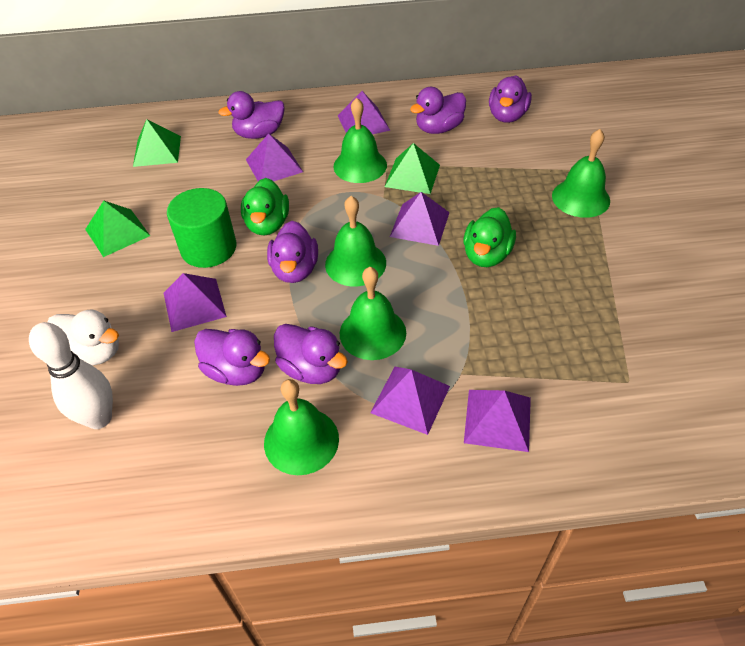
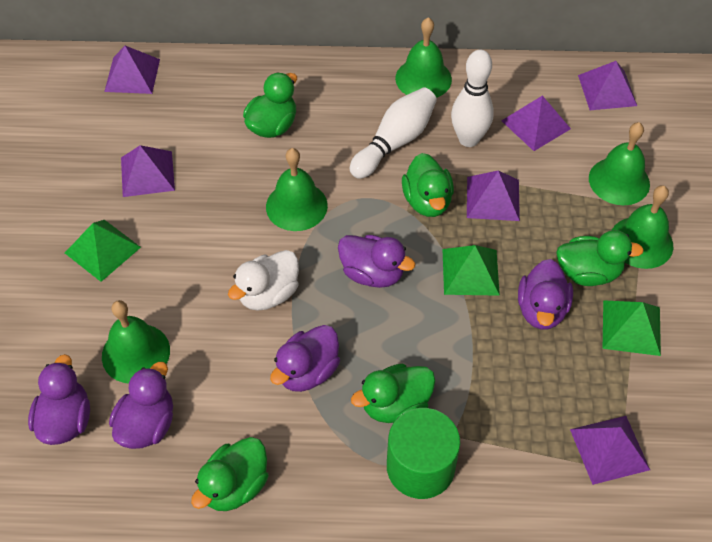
green duck: 2 -> 5
purple duck: 6 -> 5
white bowling pin: 1 -> 2

